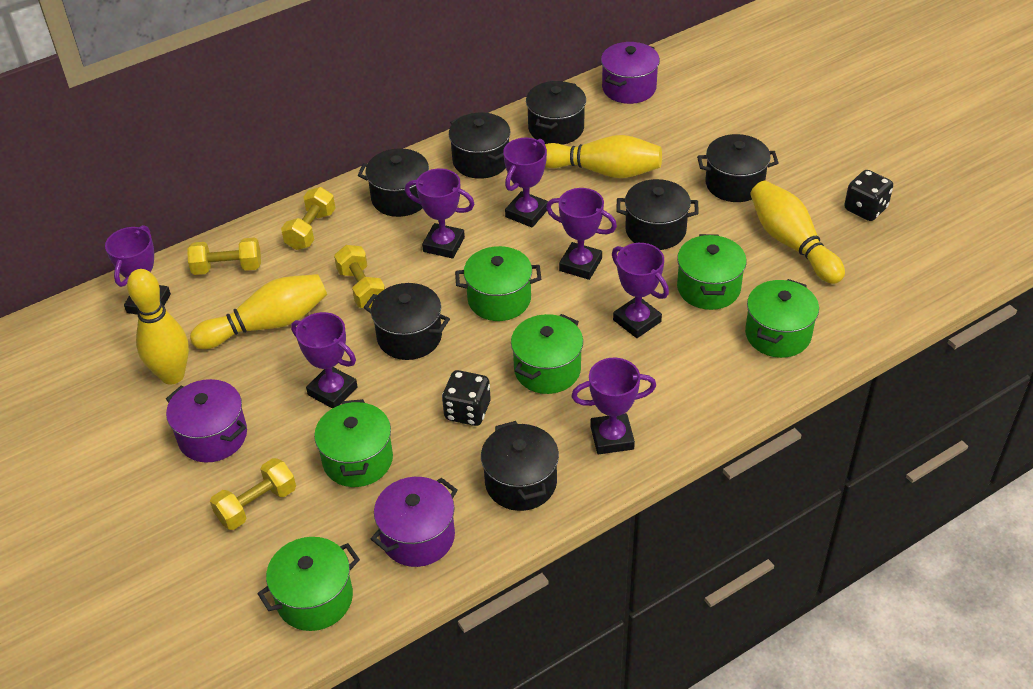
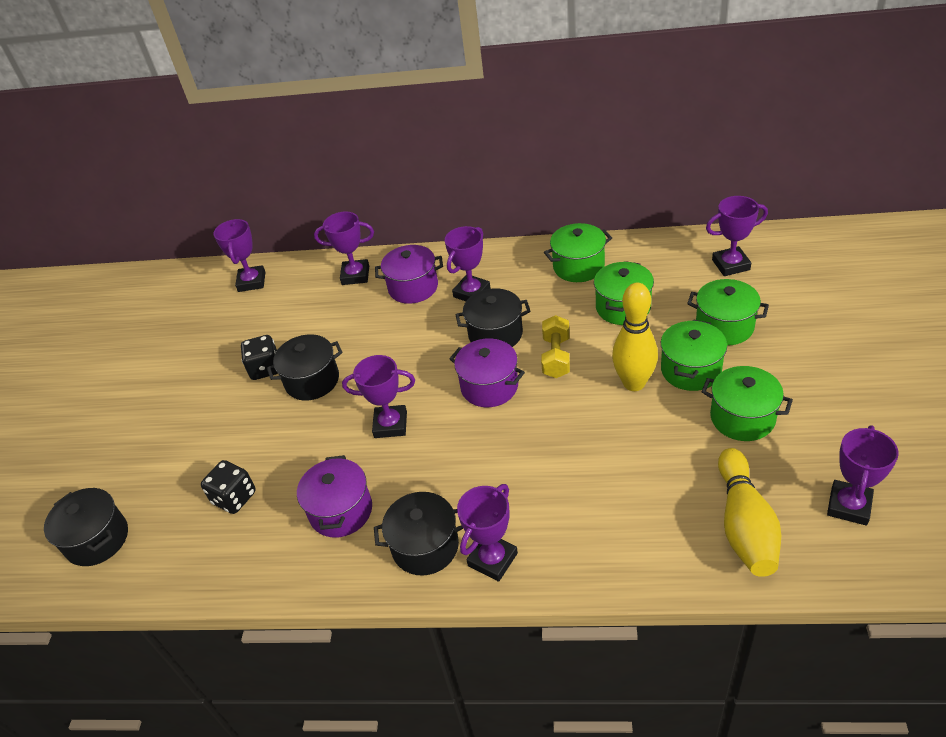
black pot: 7 -> 4
green pot: 6 -> 5
yellow bowling pin: 4 -> 2
yellow dumbbell: 4 -> 1

